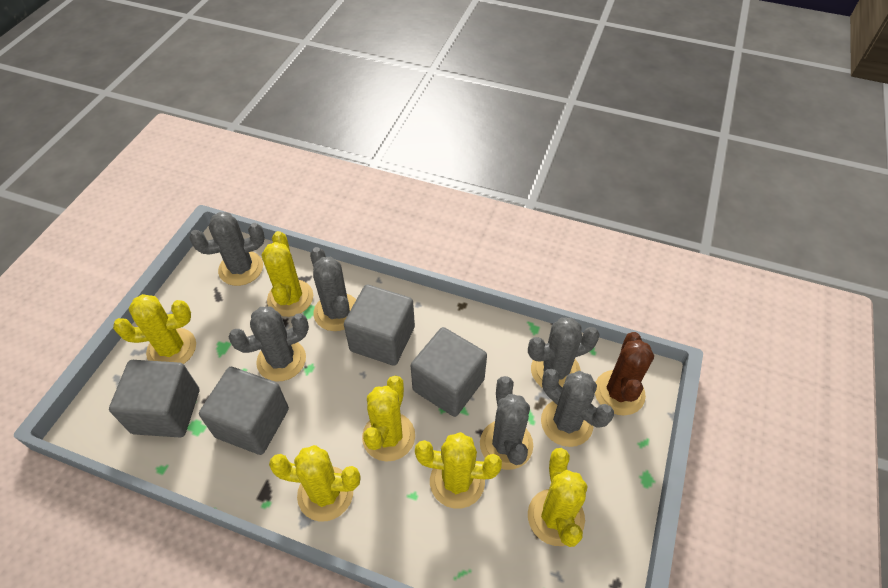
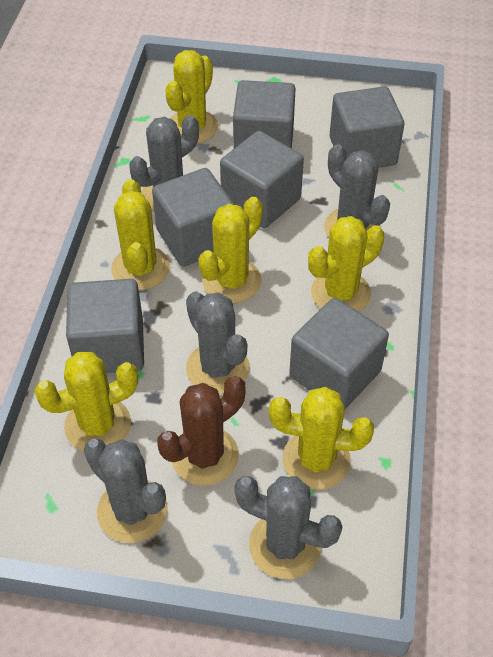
grey cactus: 6 -> 5
grey cube: 4 -> 6

